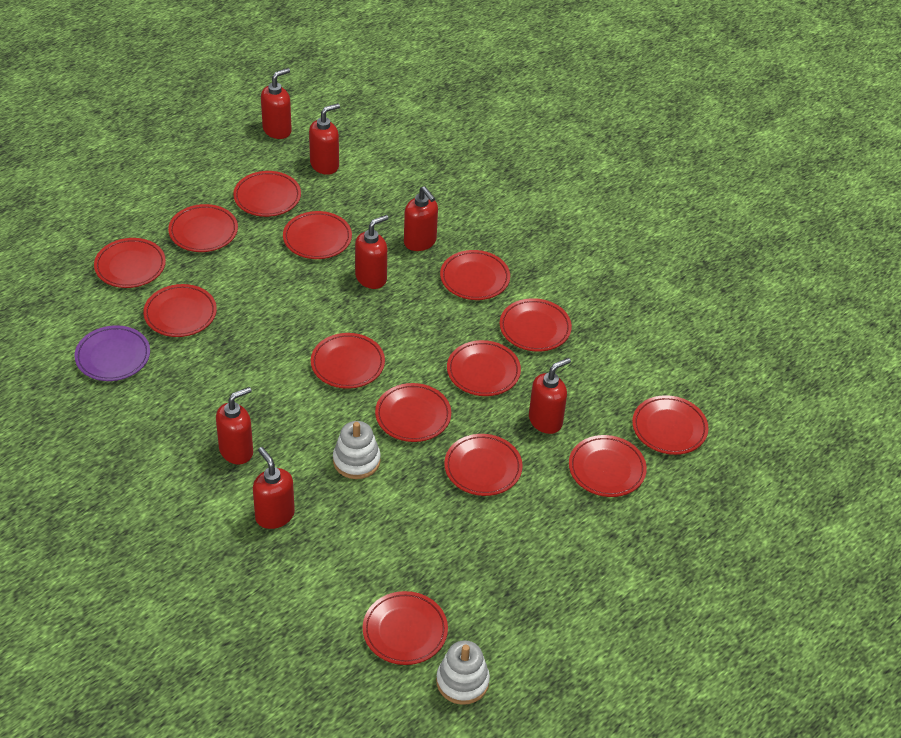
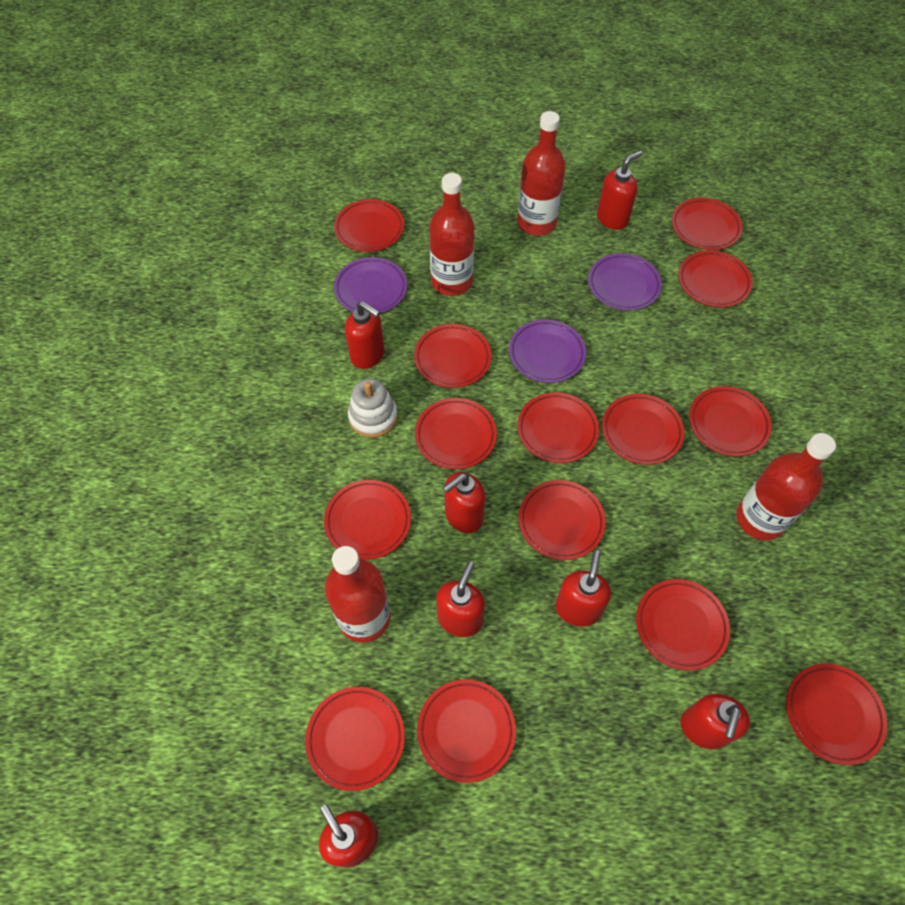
purple plate: 1 -> 3
red bottle: 0 -> 4
white stacking toy: 2 -> 1

